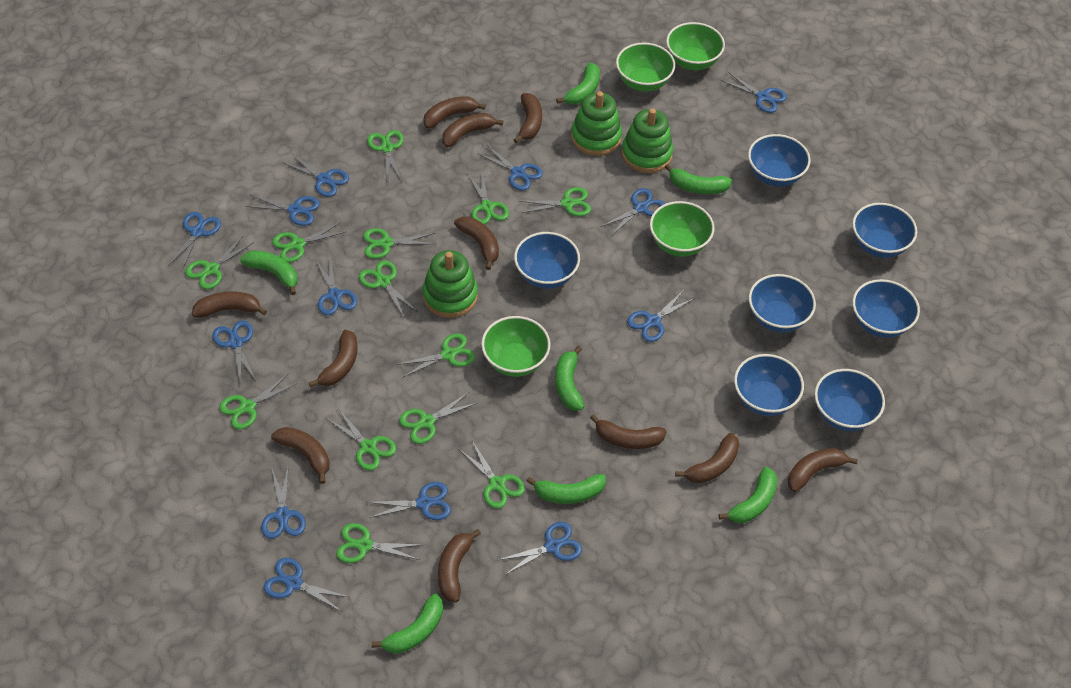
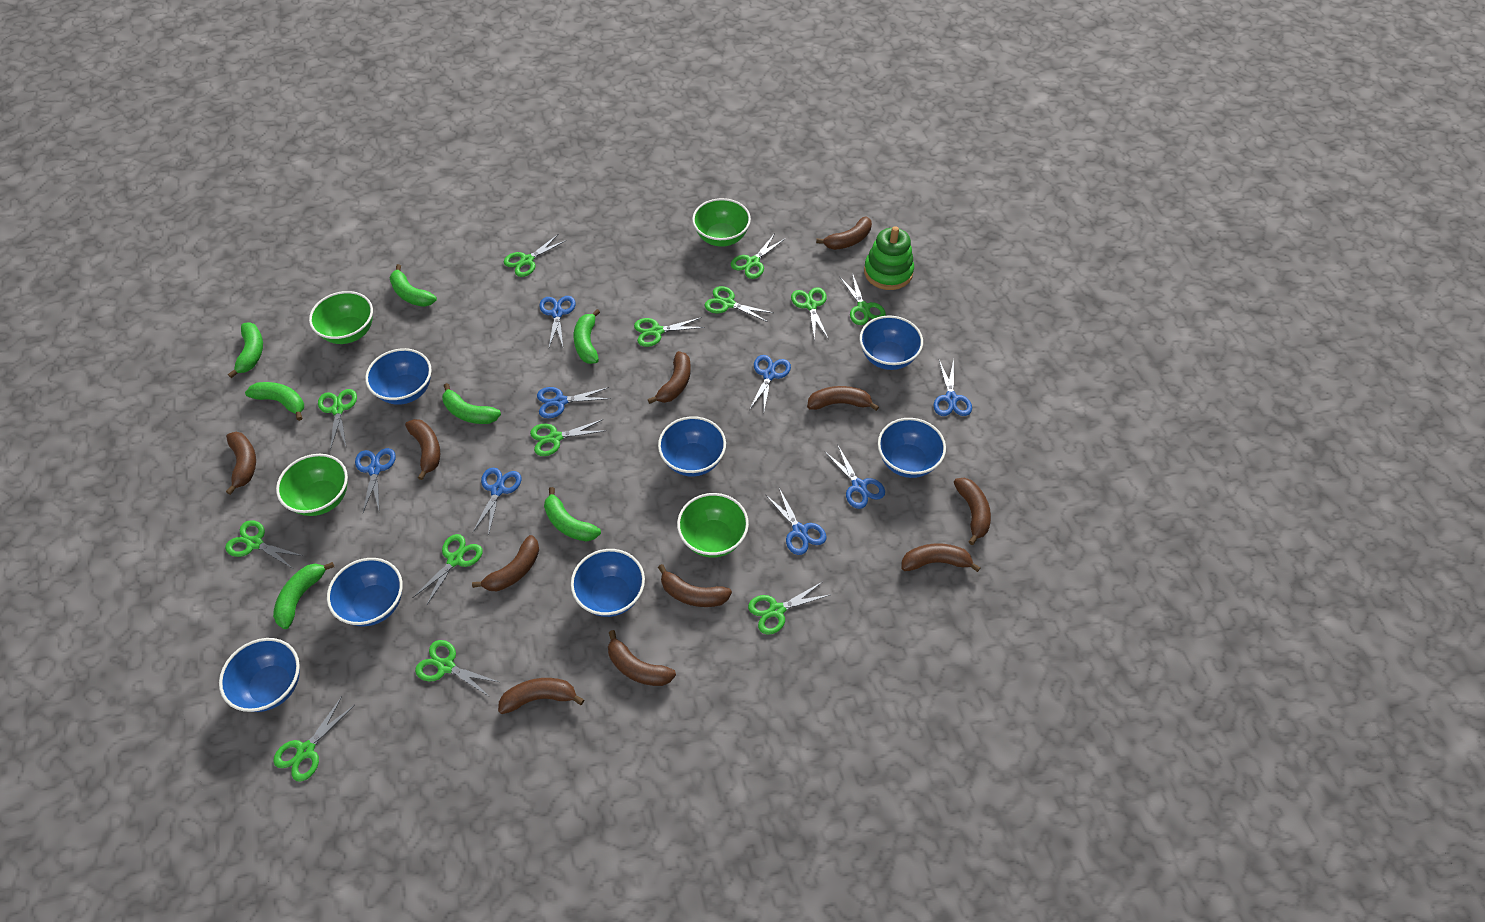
blue scissors: 13 -> 8
green stacking toy: 3 -> 1

